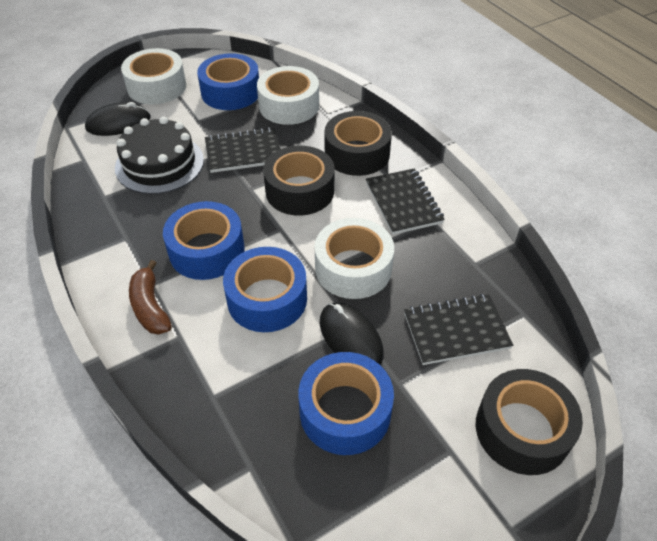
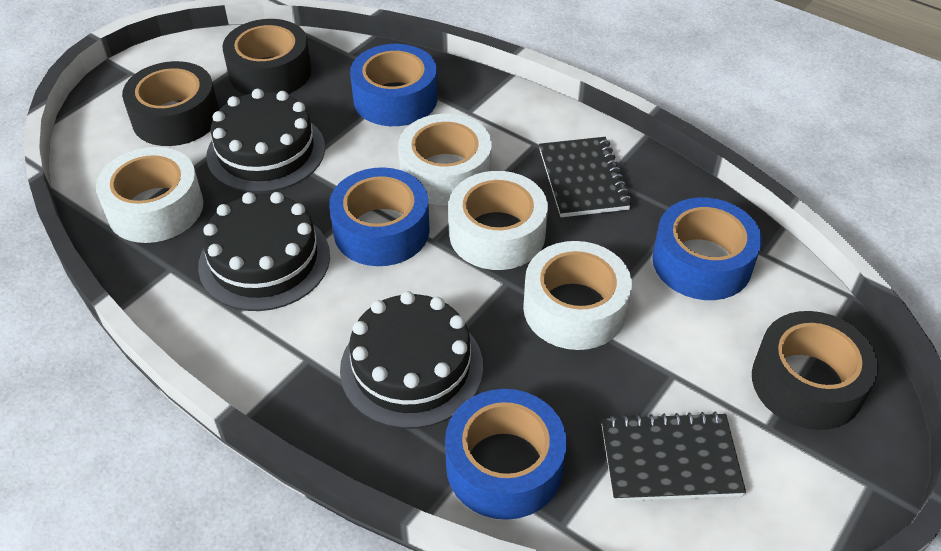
black cake: 1 -> 3
black mouse: 2 -> 0
black notebook: 3 -> 2
brown banana: 1 -> 0
white tape: 3 -> 4

